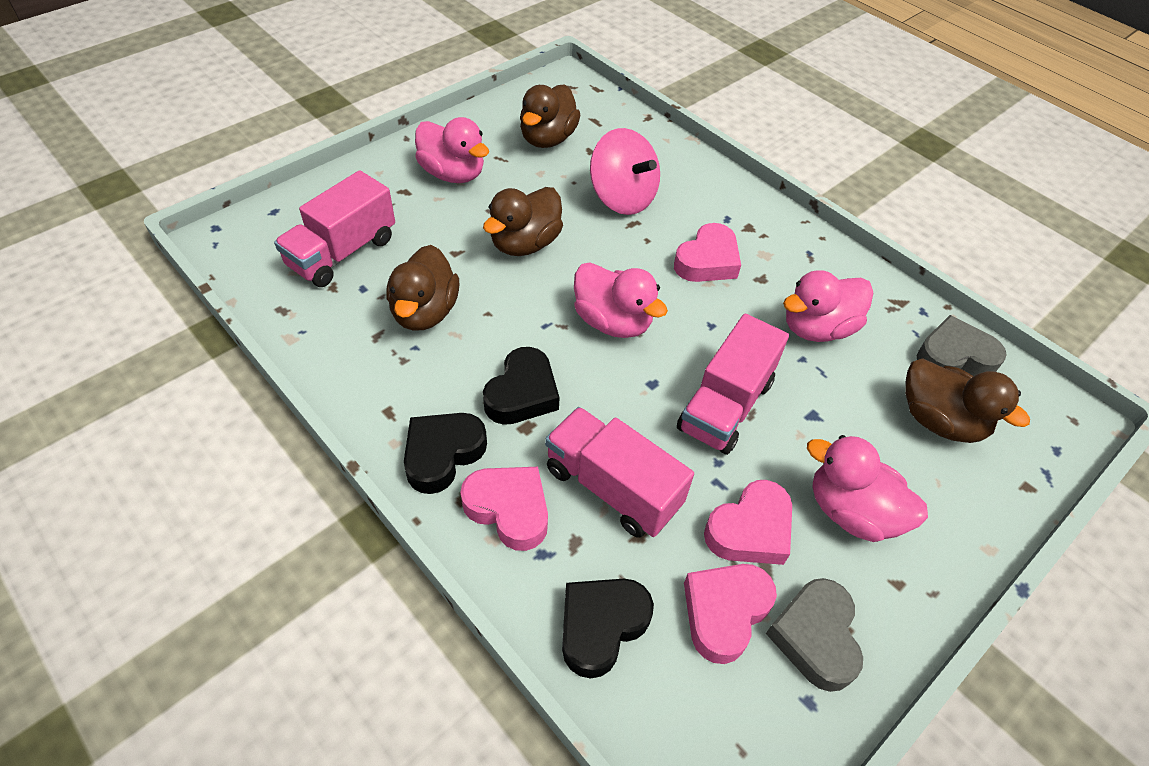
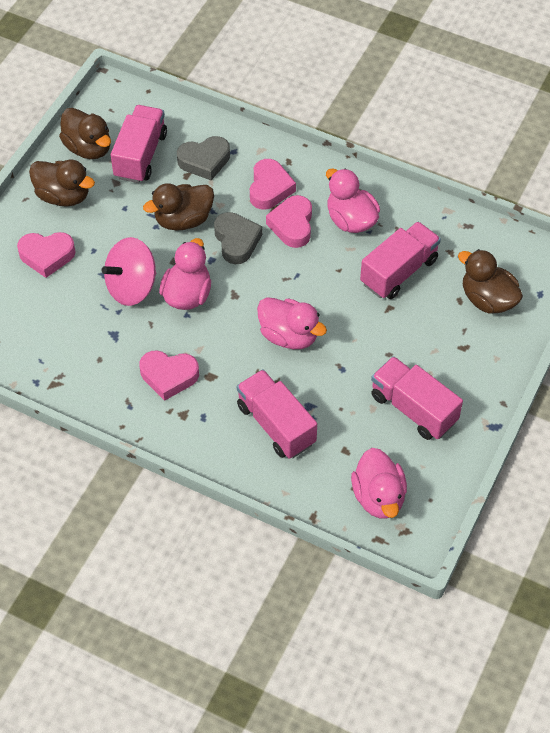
black heart: 3 -> 0
pink truck: 3 -> 4

